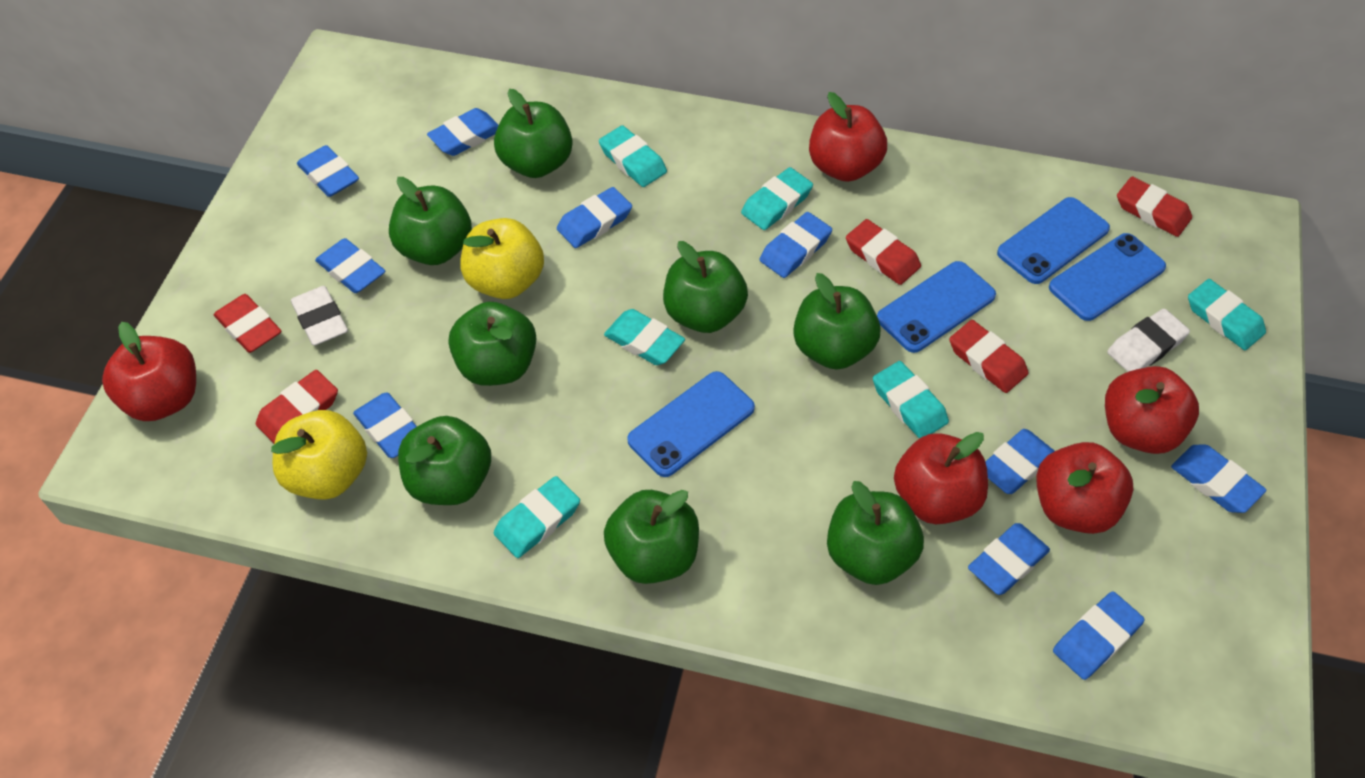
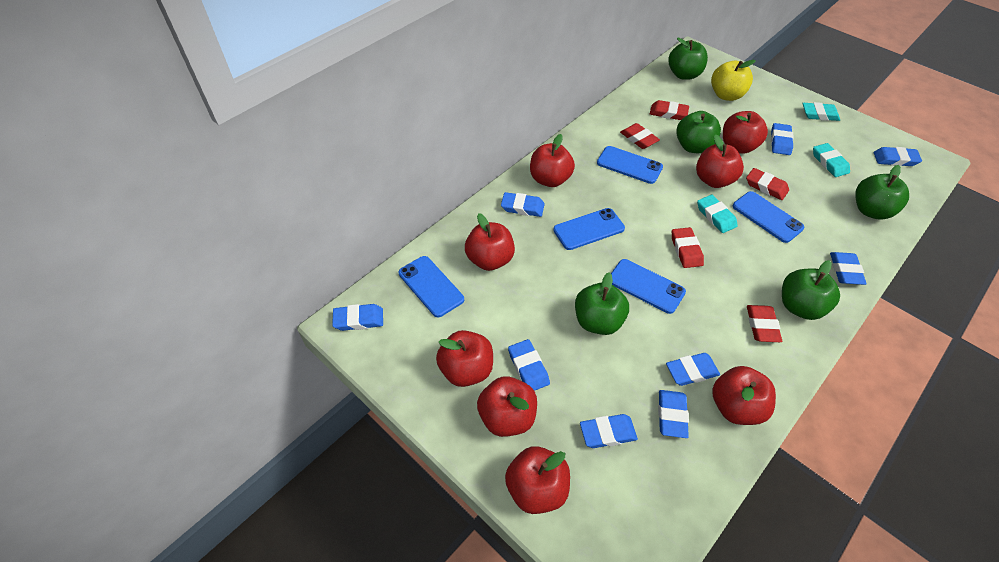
blue eraser: 10 -> 9
blue phone: 4 -> 5
green apple: 8 -> 5
red apple: 5 -> 8
turquoise eraser: 6 -> 3
white eraser: 2 -> 0
yellow apple: 2 -> 1

